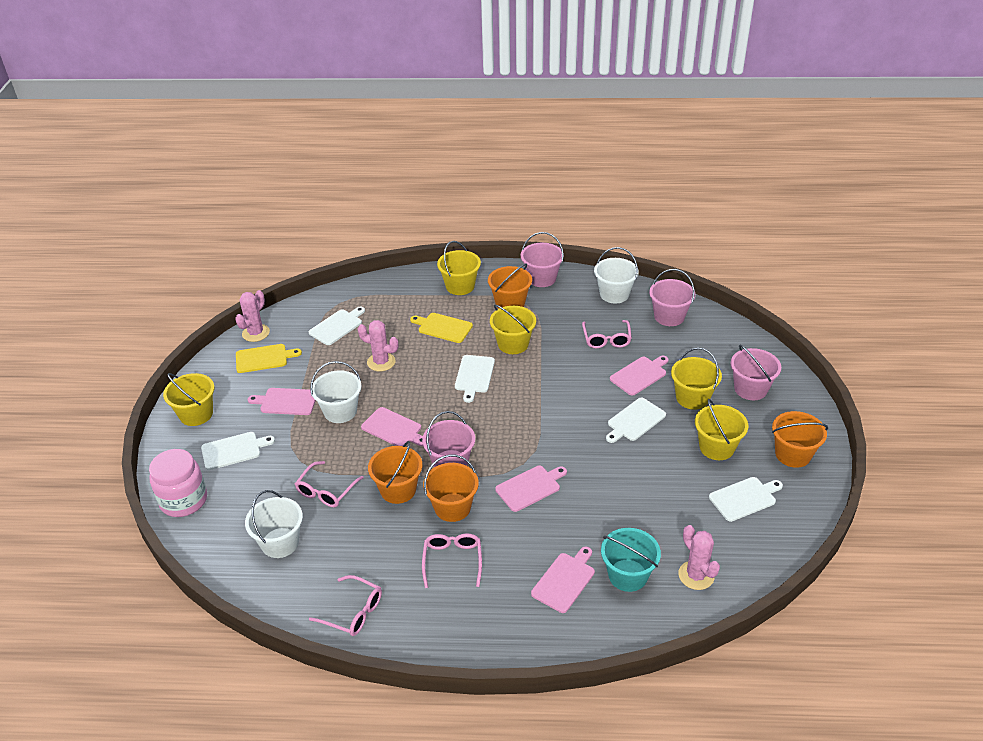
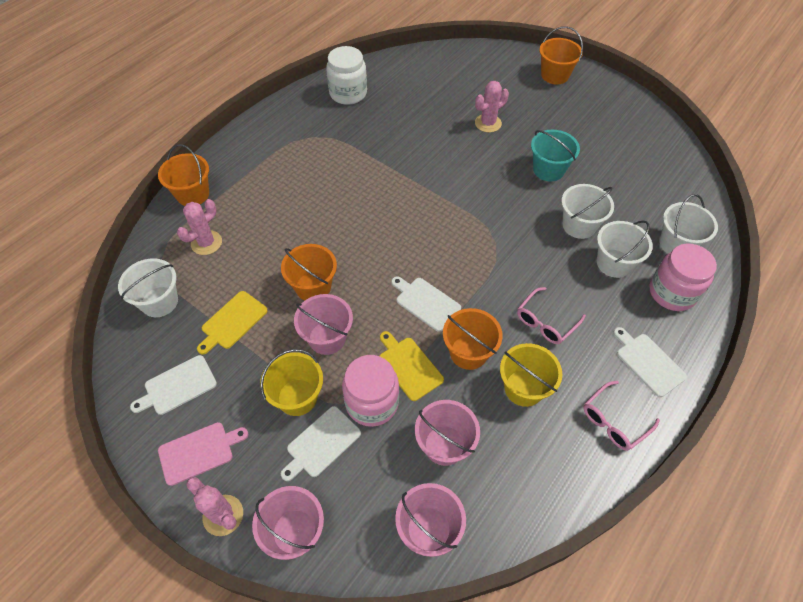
pink cutting board: 5 -> 1
pink glasses: 4 -> 2
pink jar: 1 -> 2
white bucket: 3 -> 4
white cutting board: 5 -> 4
white jar: 0 -> 1
yellow bucket: 5 -> 2

